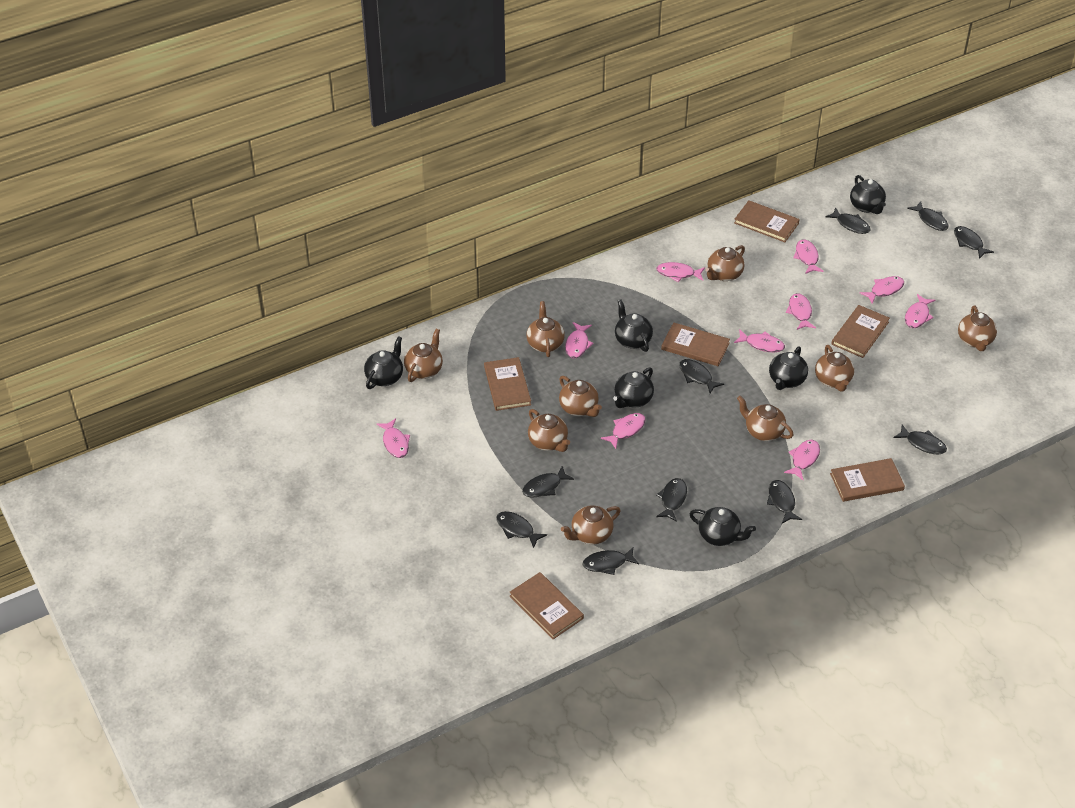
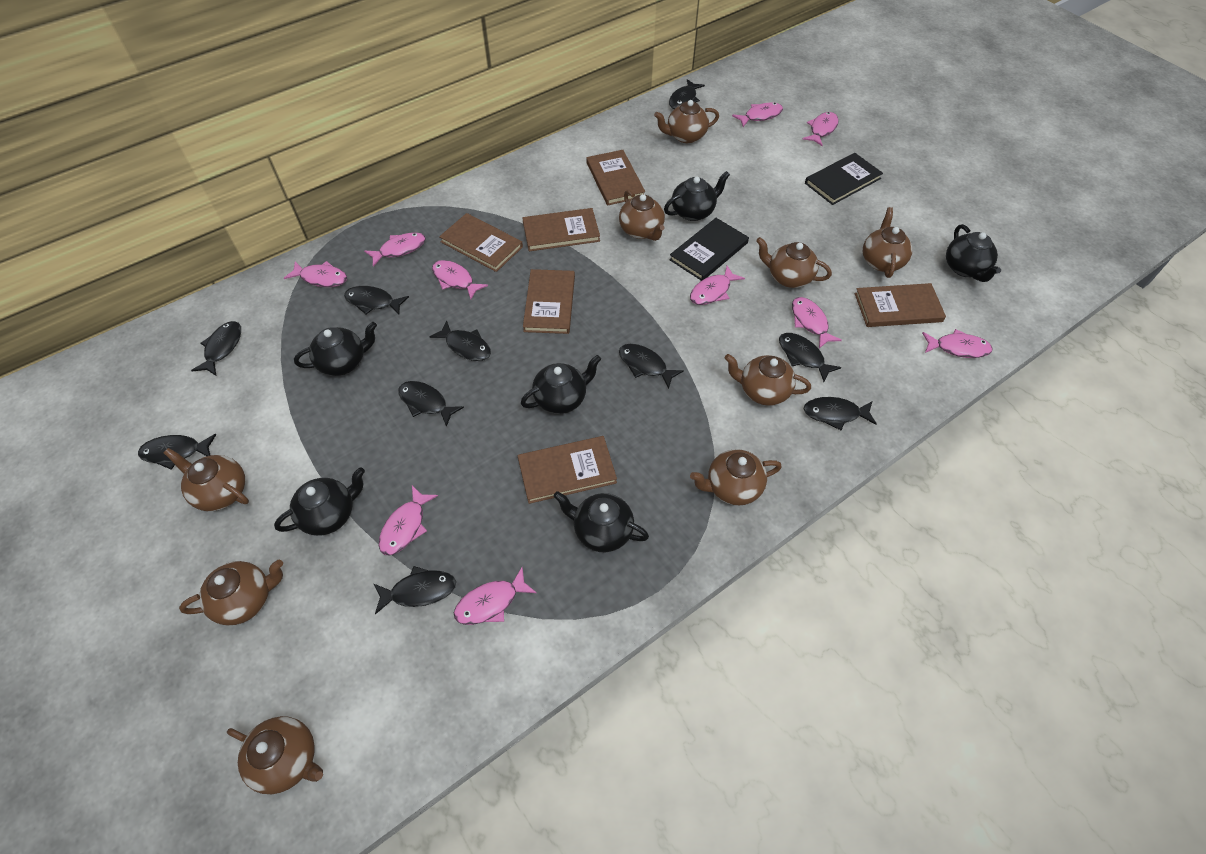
black book: 0 -> 2

